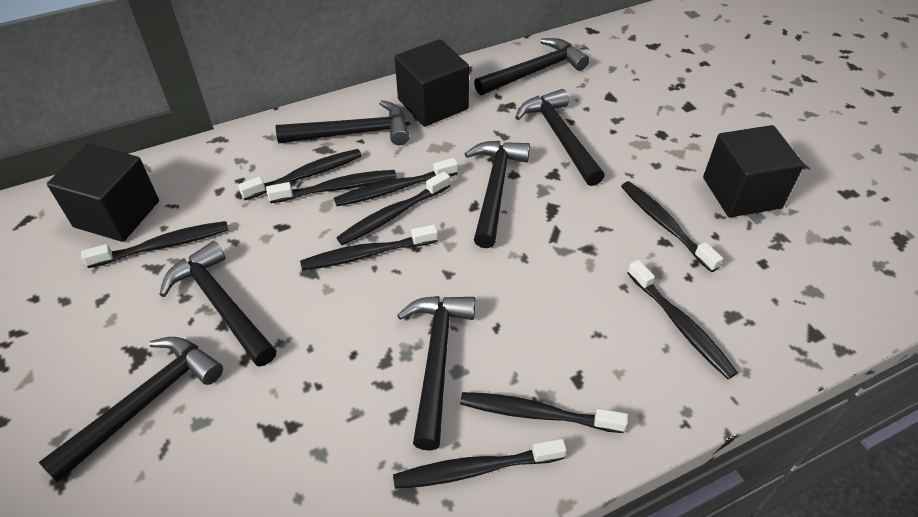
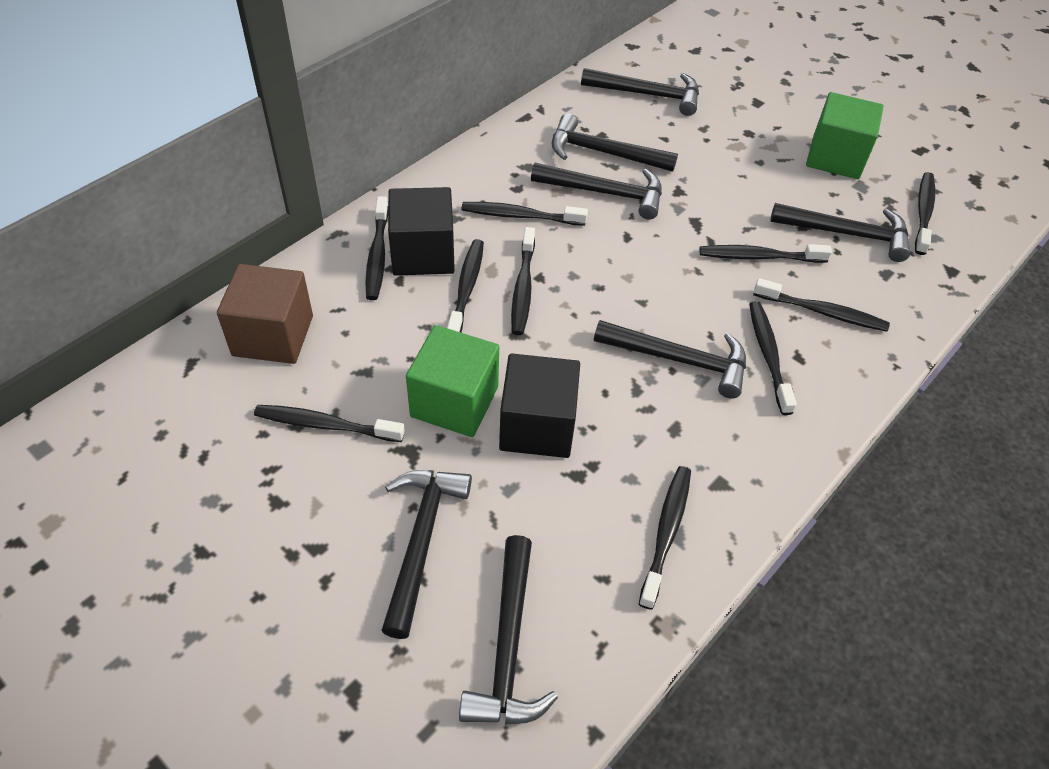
black cube: 3 -> 2
brown cube: 0 -> 1
green cube: 0 -> 2

